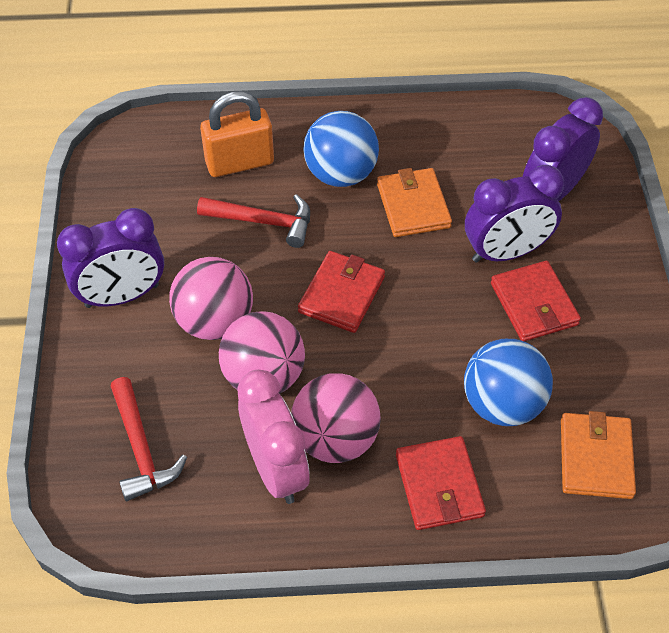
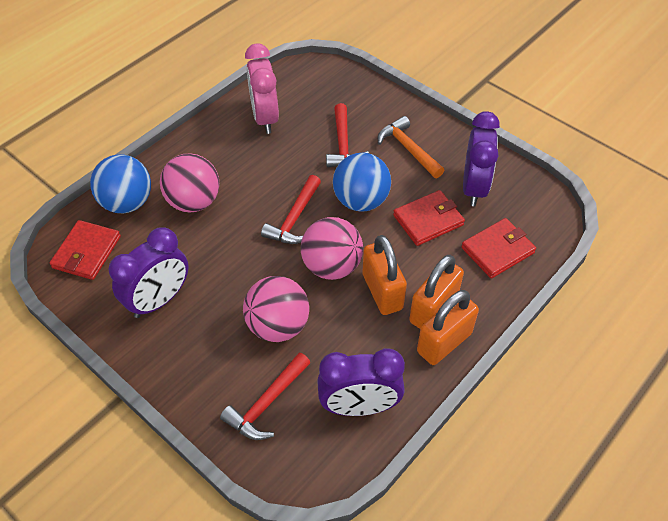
orange hammer: 0 -> 1
orange padlock: 1 -> 3
orange wallet: 2 -> 0
red hammer: 2 -> 3

